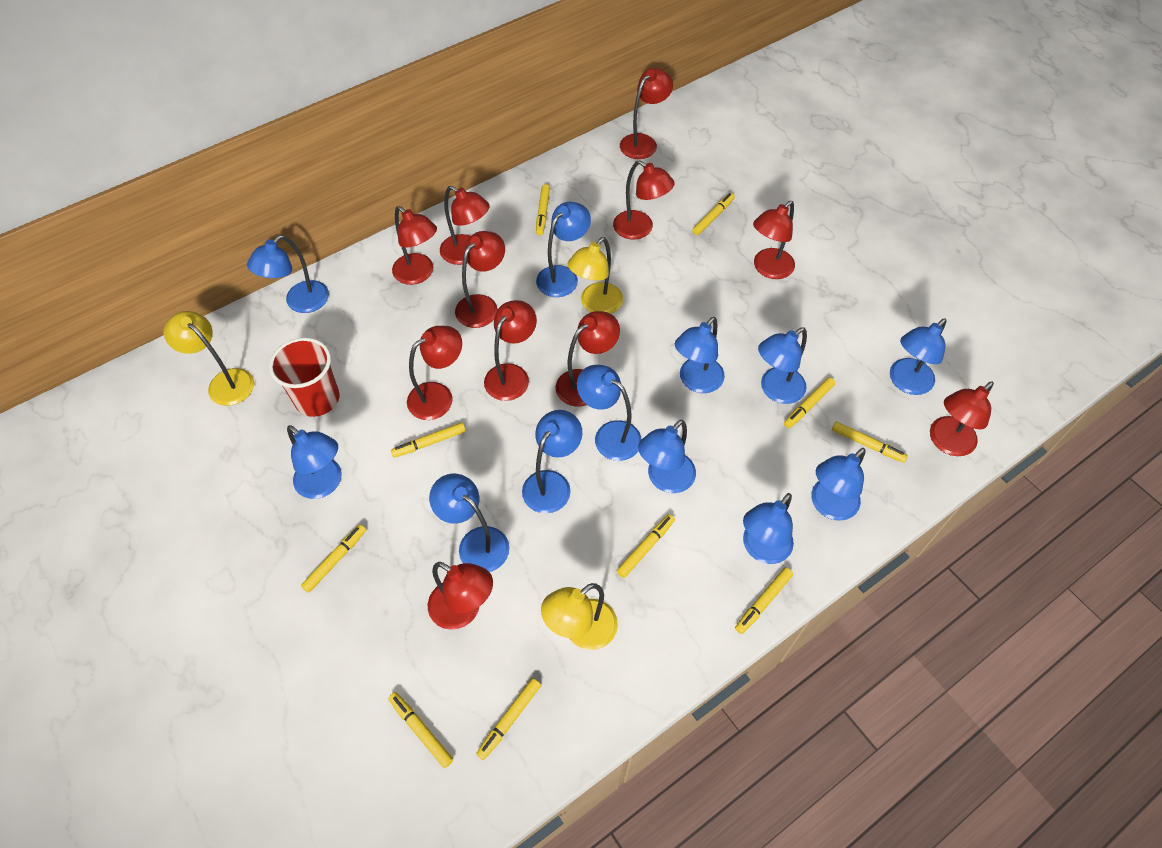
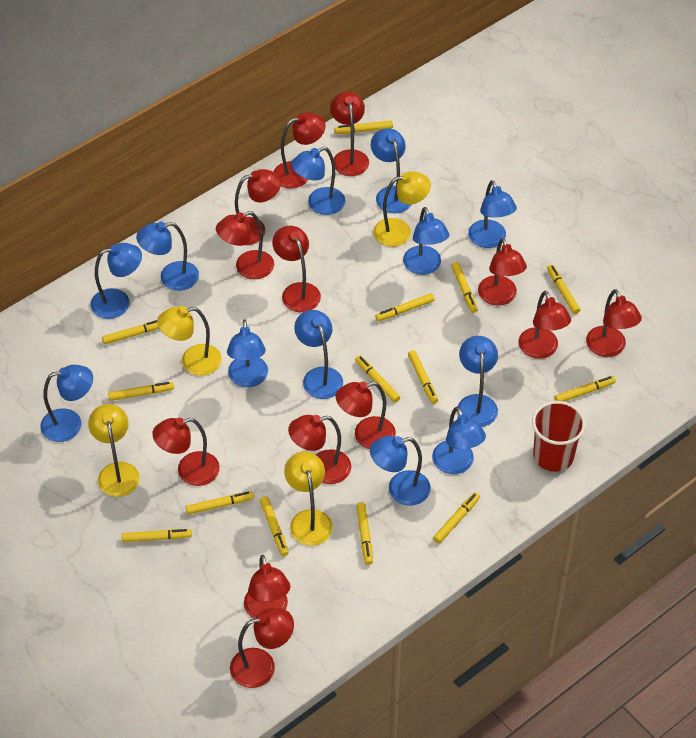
red lamp: 11 -> 13
yellow lamp: 3 -> 4
yellow marker: 10 -> 14

